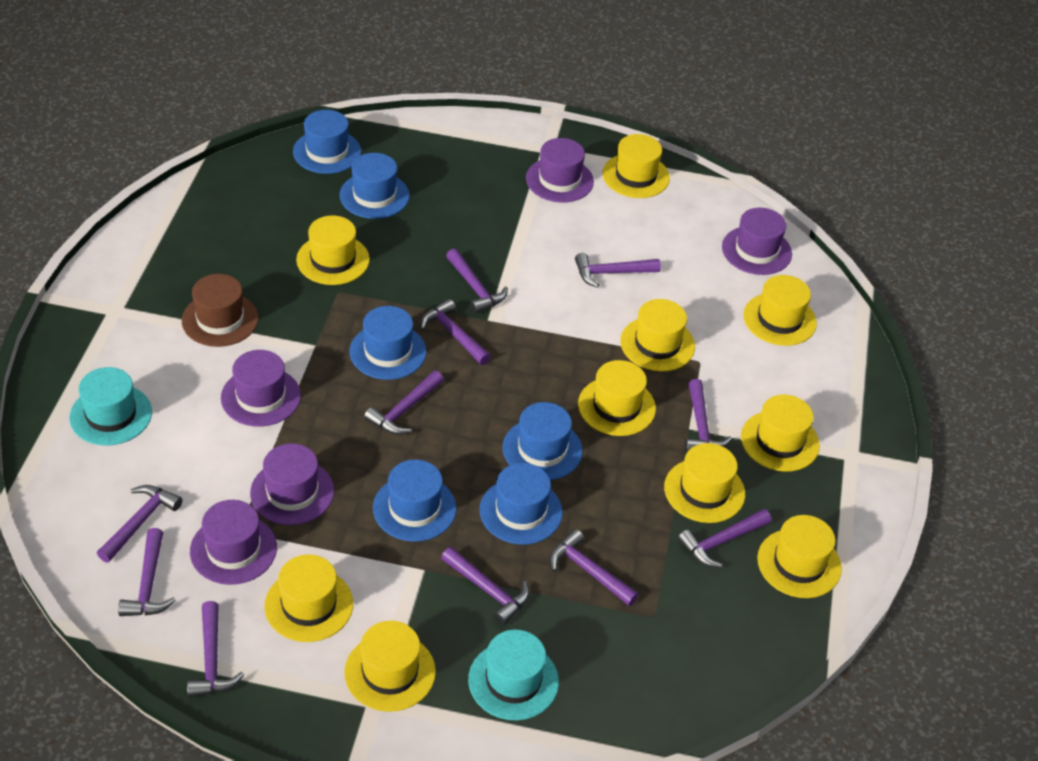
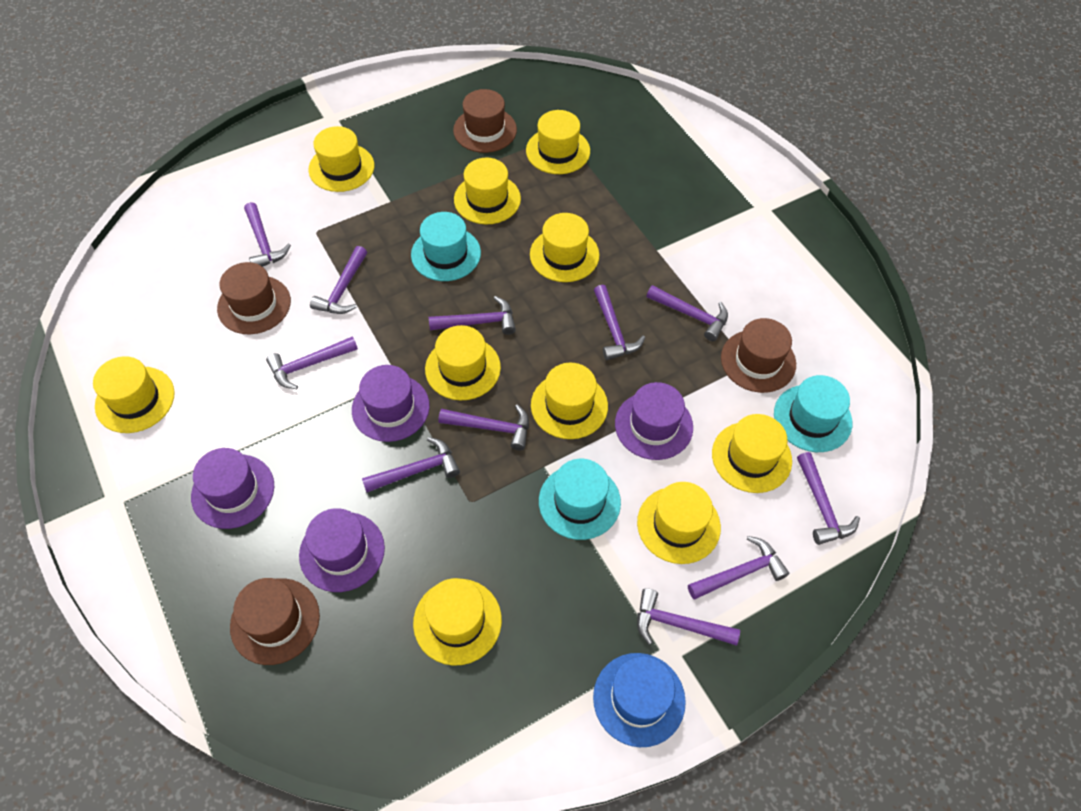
blue hat: 6 -> 1
brown hat: 1 -> 4
purple hat: 5 -> 4
turquoise hat: 2 -> 3

